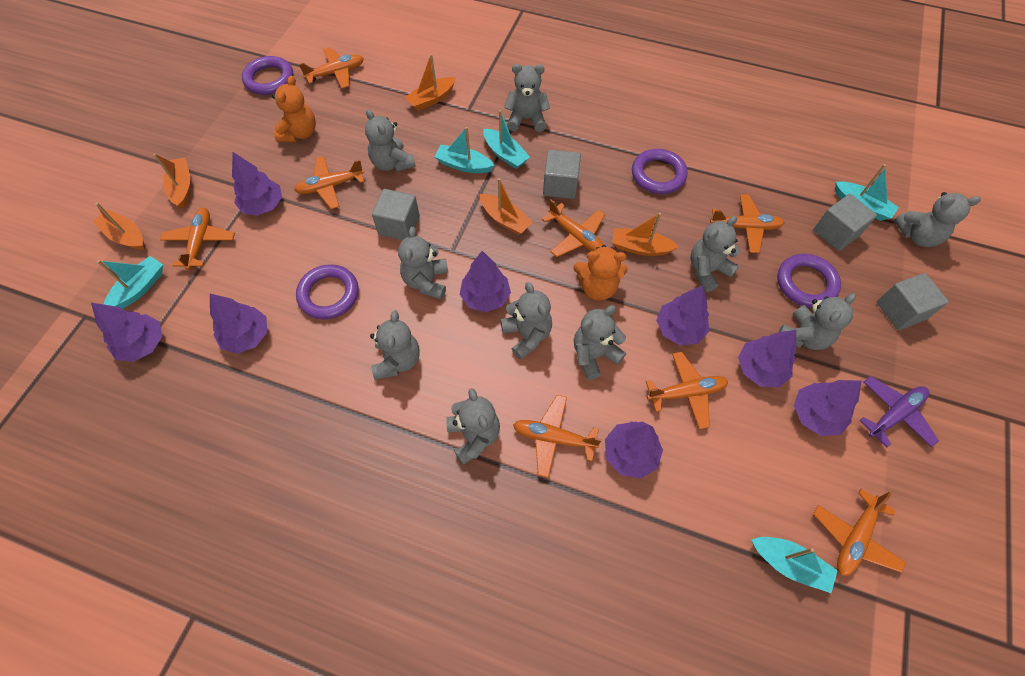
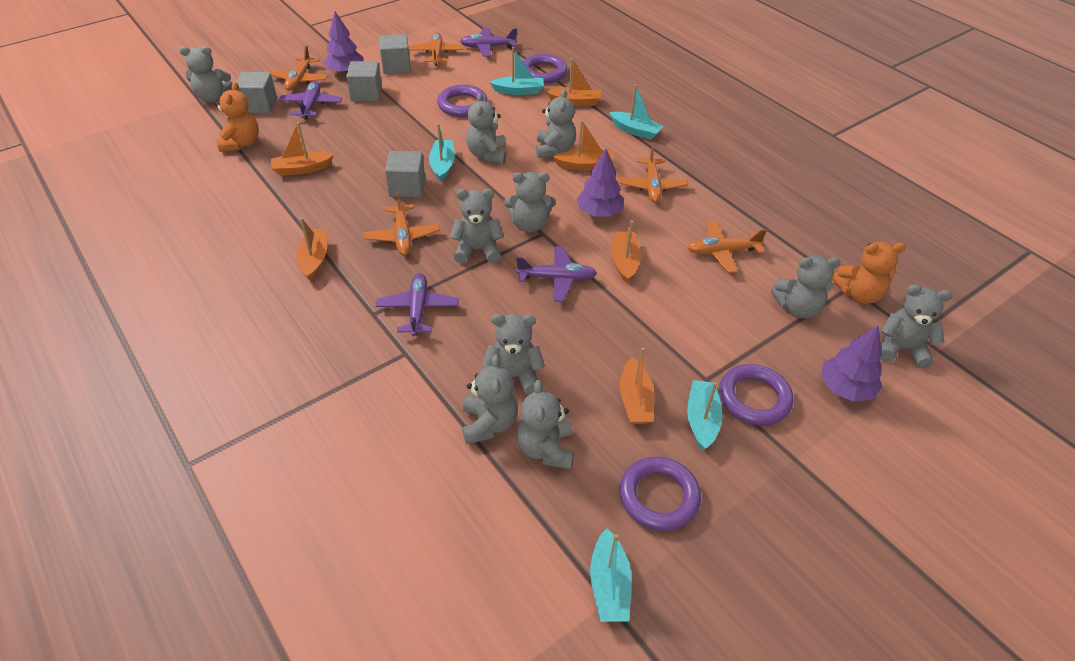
orange boat: 5 -> 6
orange plane: 8 -> 5
purple plane: 1 -> 4
purple tree: 8 -> 3

